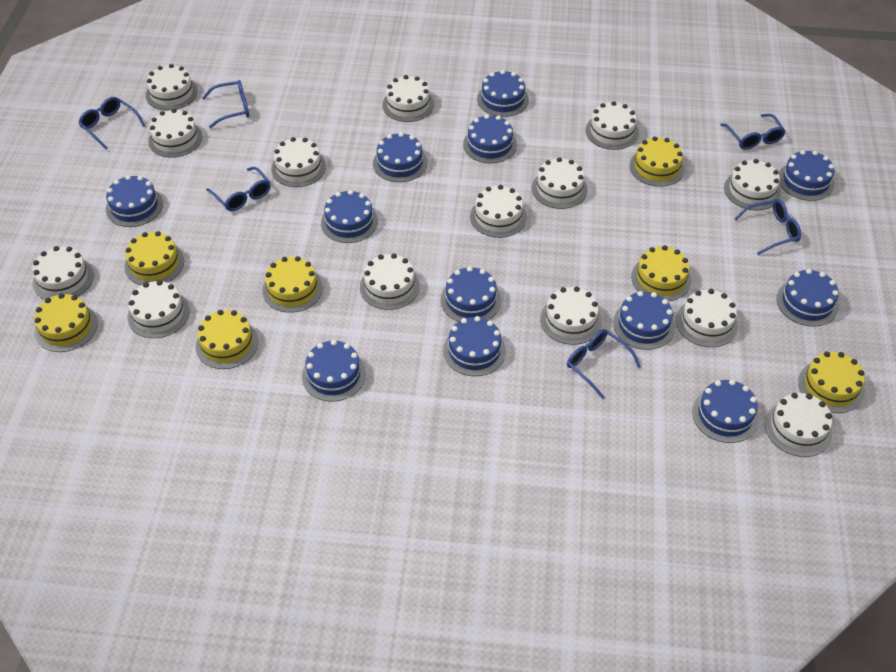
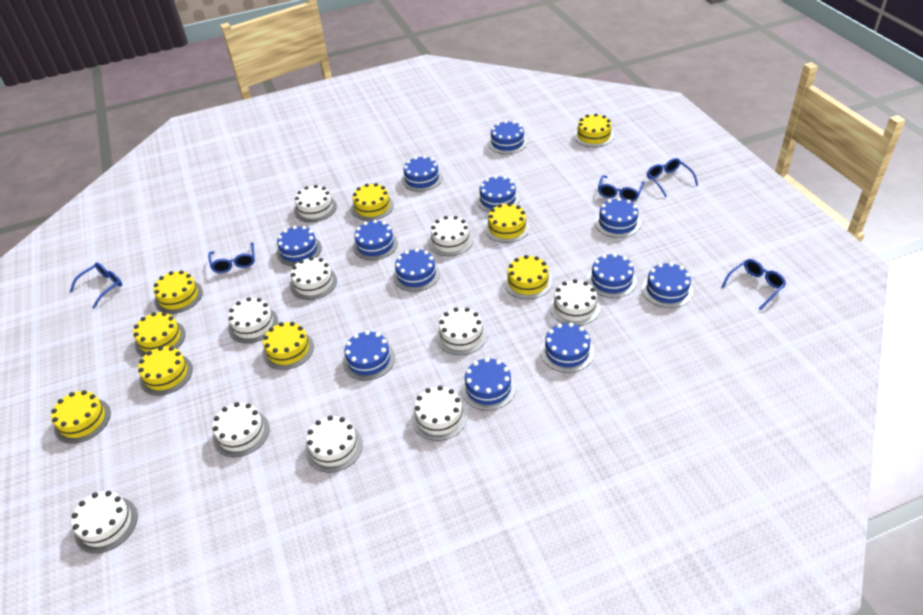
blue glasses: 6 -> 5
white cake: 14 -> 10
yellow cake: 7 -> 9

